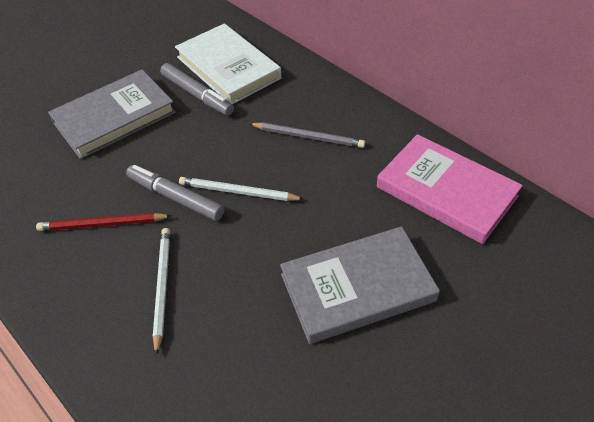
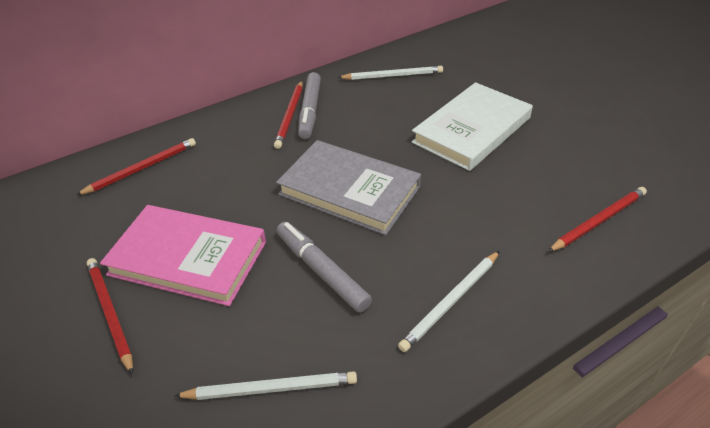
grey book: 2 -> 1
grey pencil: 1 -> 0
red pencil: 1 -> 4
white pencil: 2 -> 3

